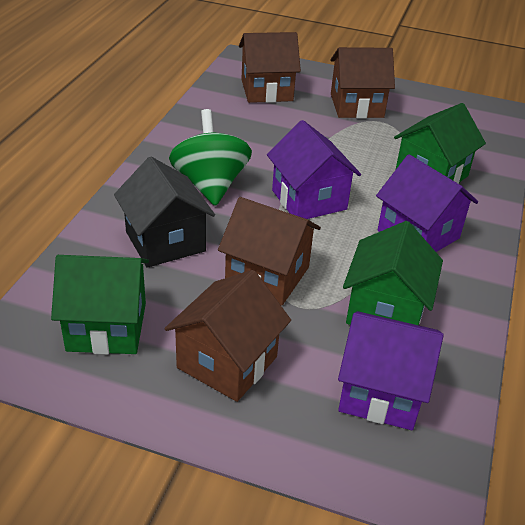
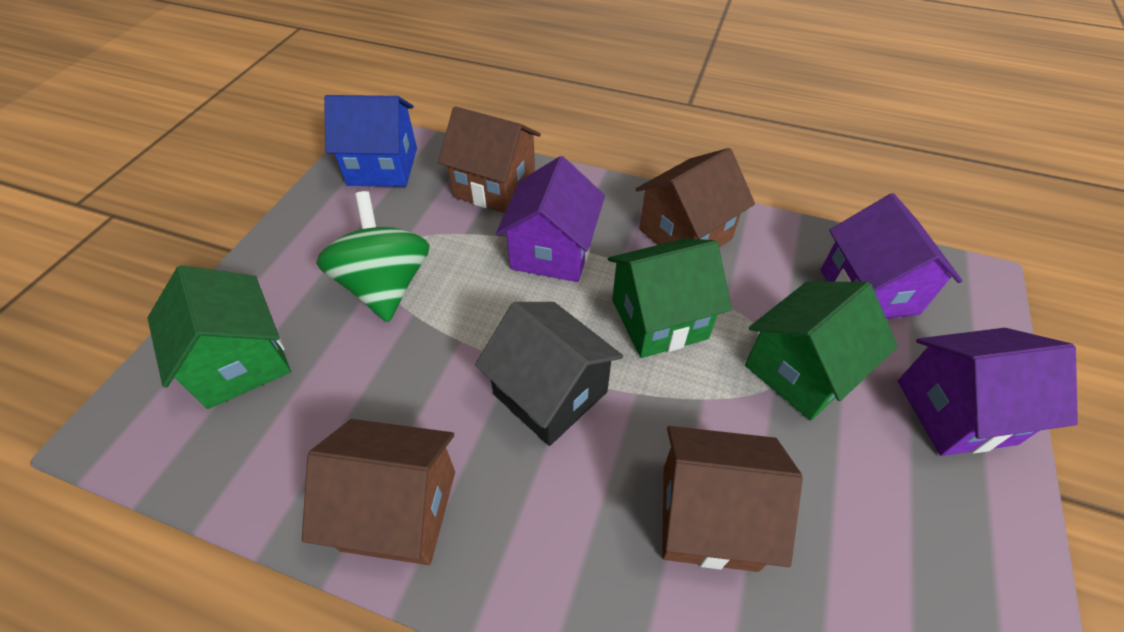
blue house: 0 -> 1

